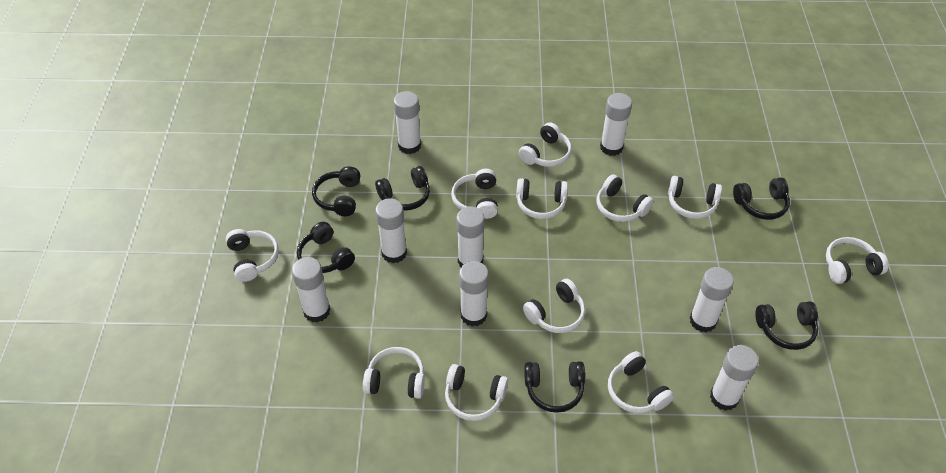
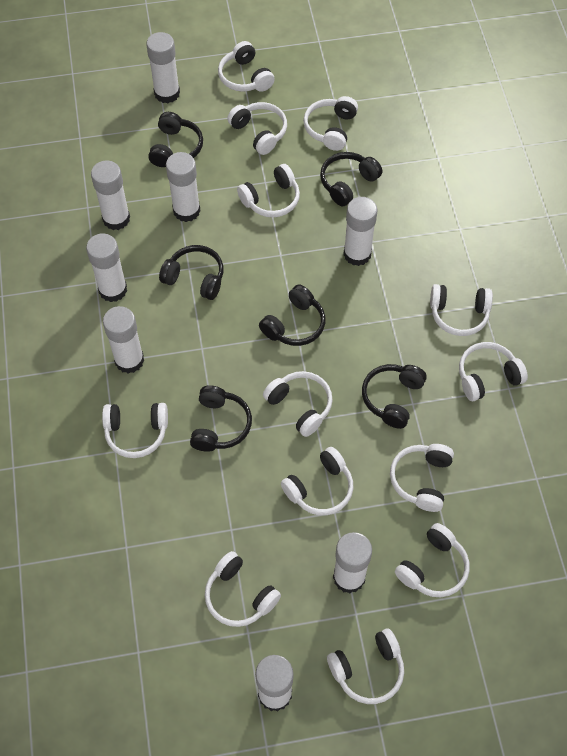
white headphones: 11 -> 13

